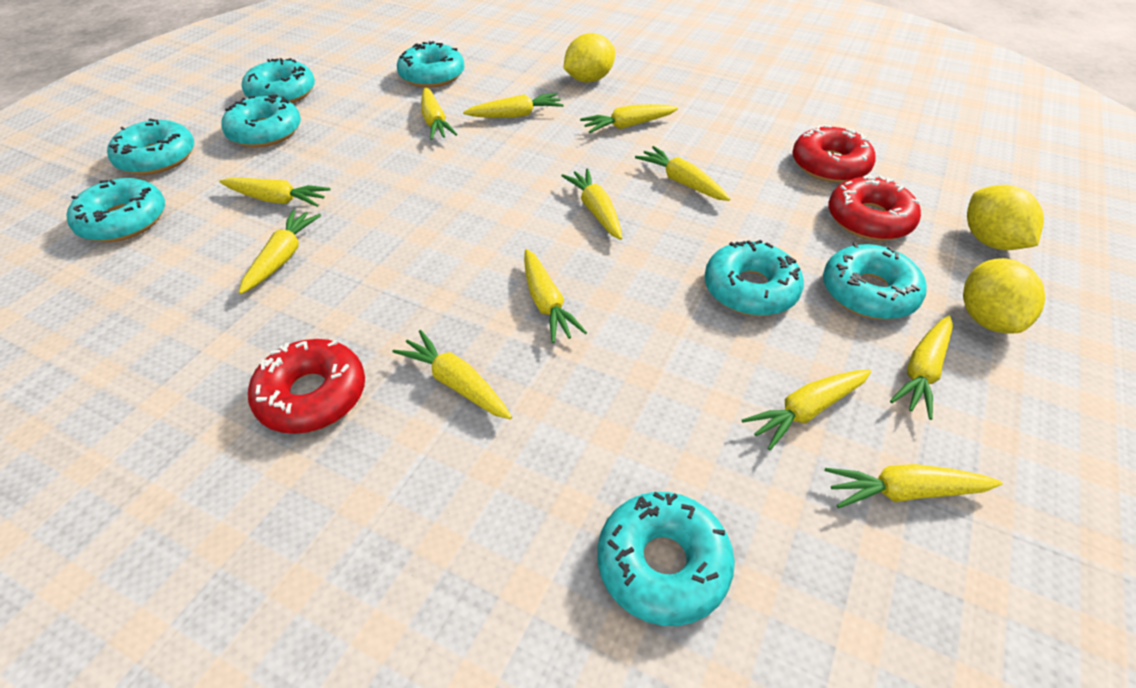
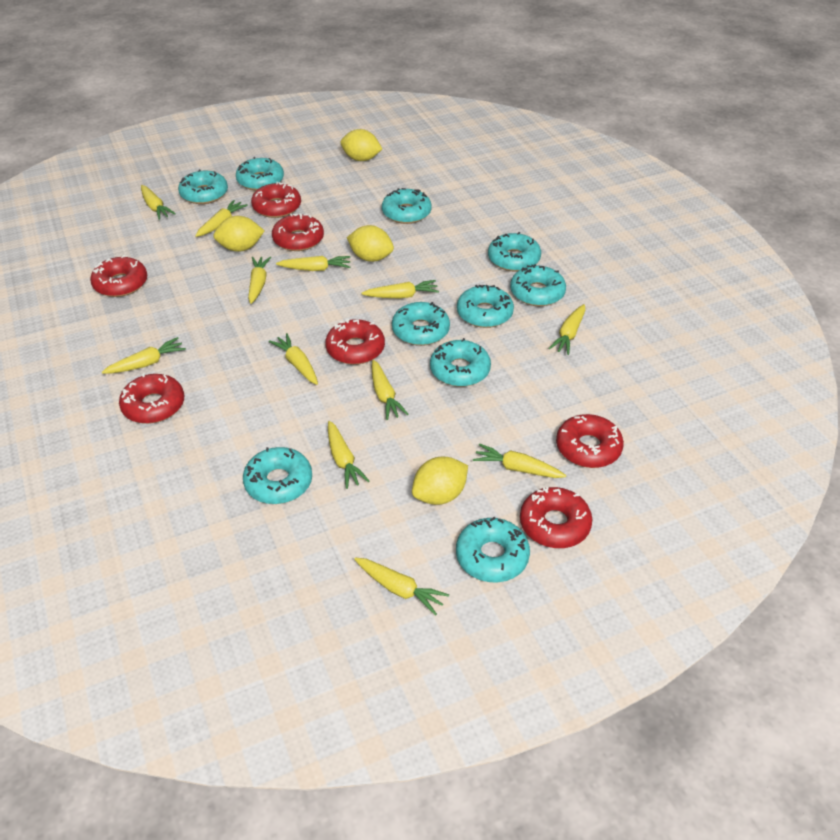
red donut: 3 -> 7
turquoise donut: 8 -> 10
yellow lemon: 3 -> 4

